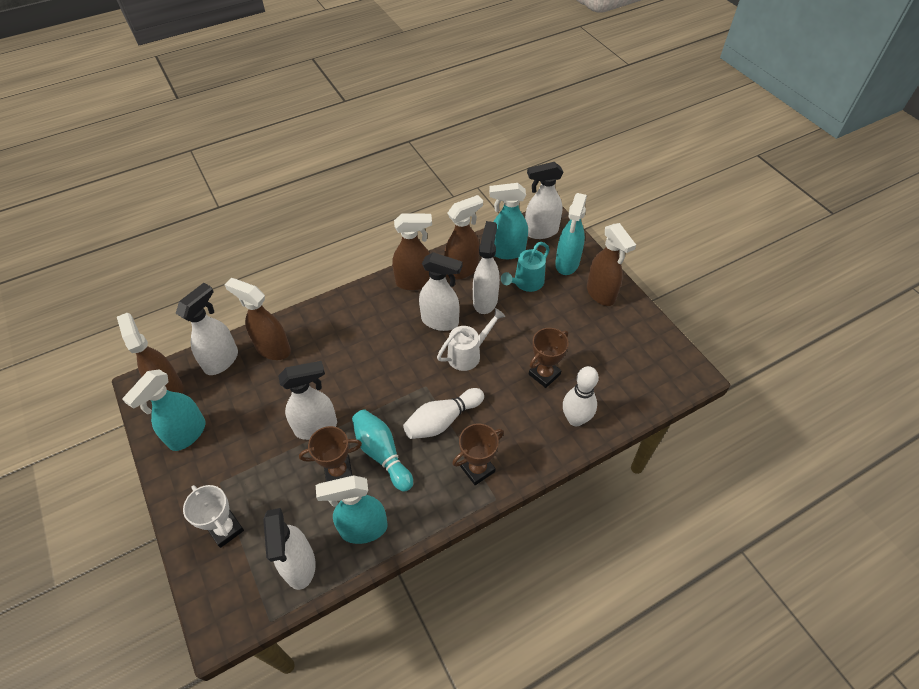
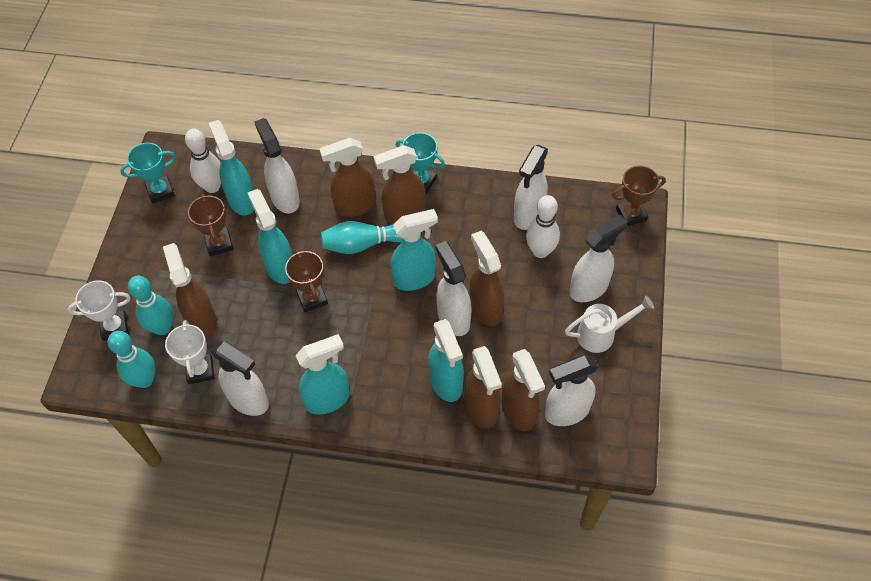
brown spray bottle: 5 -> 6
turquoise bowling pin: 1 -> 3
turquoise spray bottle: 4 -> 5
turquoise trophy: 0 -> 2
turquoise watering can: 1 -> 0
white trophy: 1 -> 2

